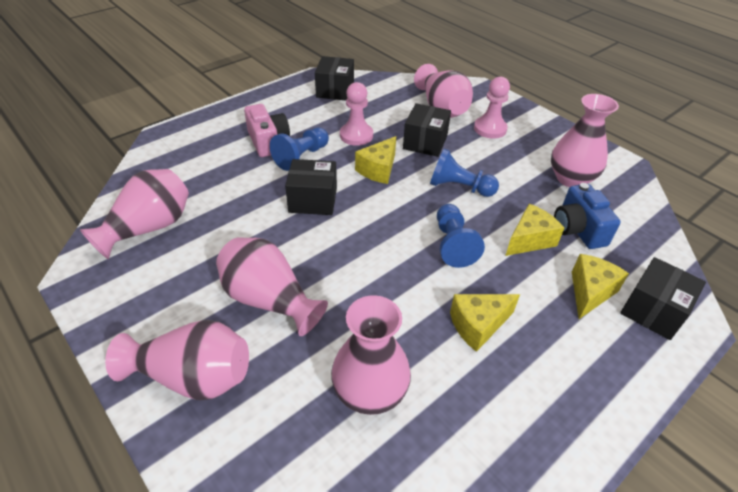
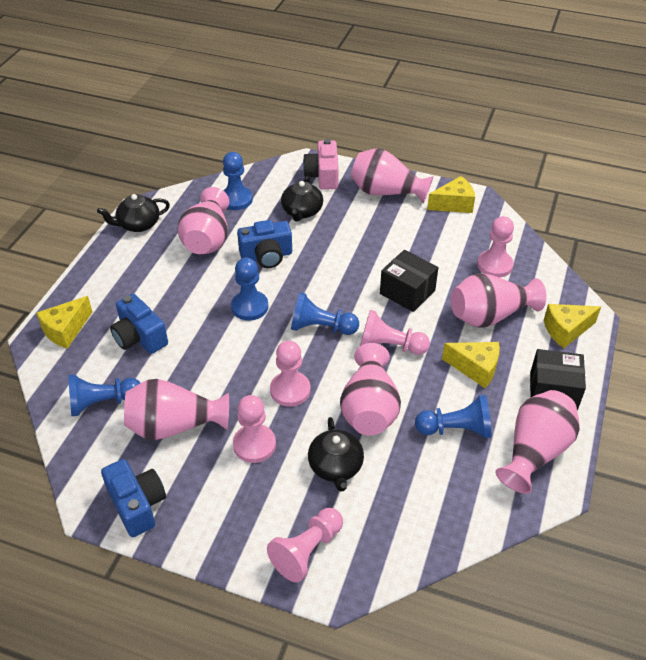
black box: 4 -> 2
black teapot: 0 -> 3
blue camera: 1 -> 3
blue pawn: 3 -> 5
pink pawn: 2 -> 5

